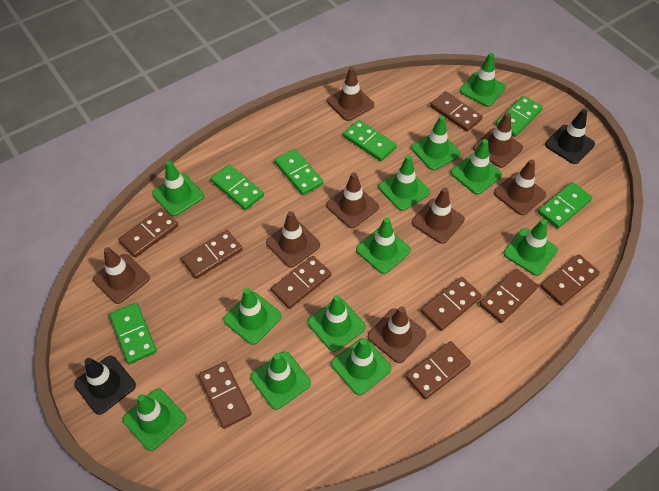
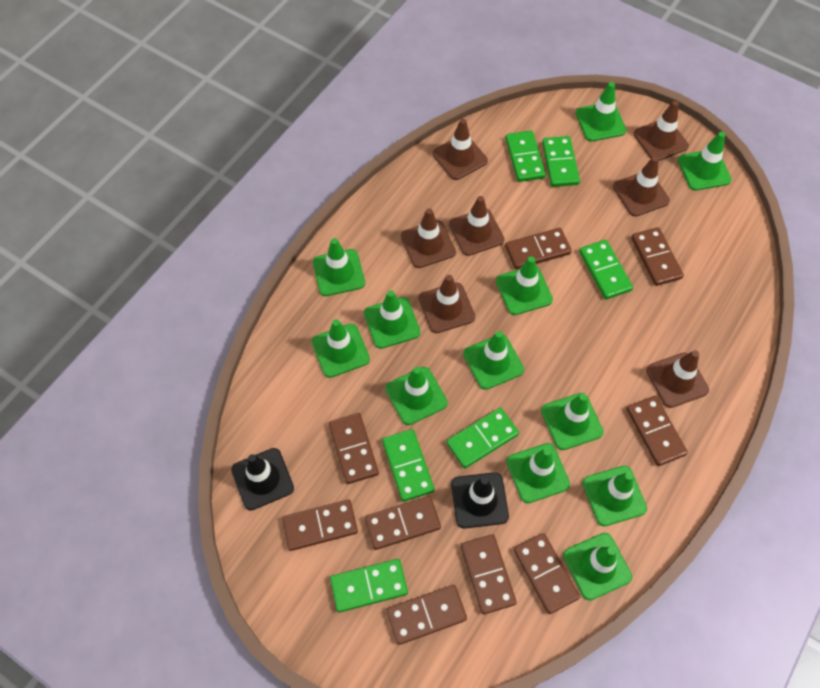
brown traffic cone: 8 -> 7

